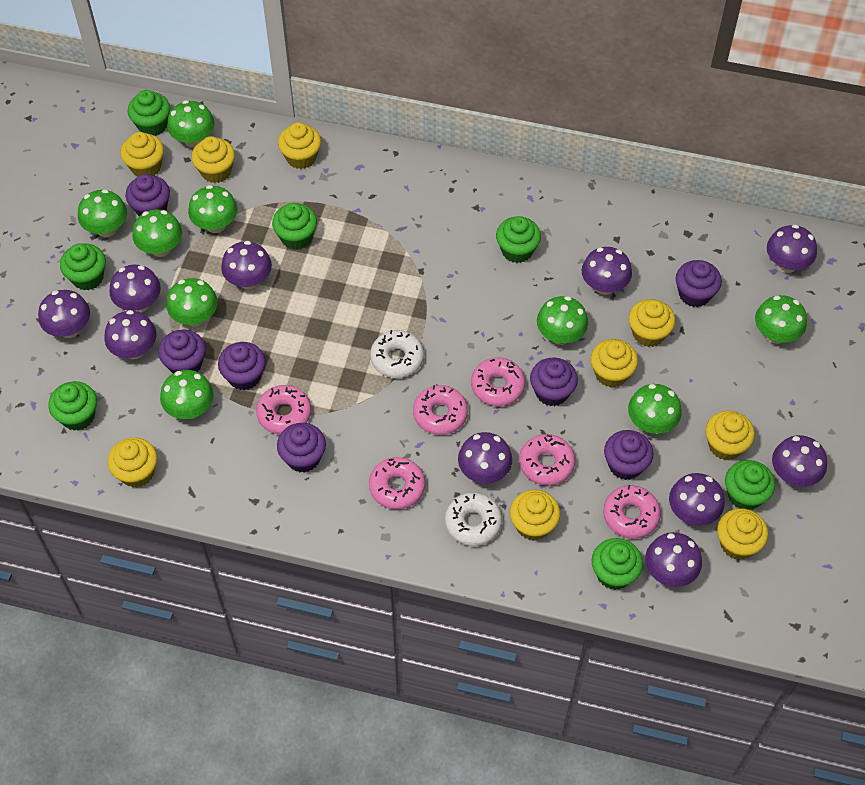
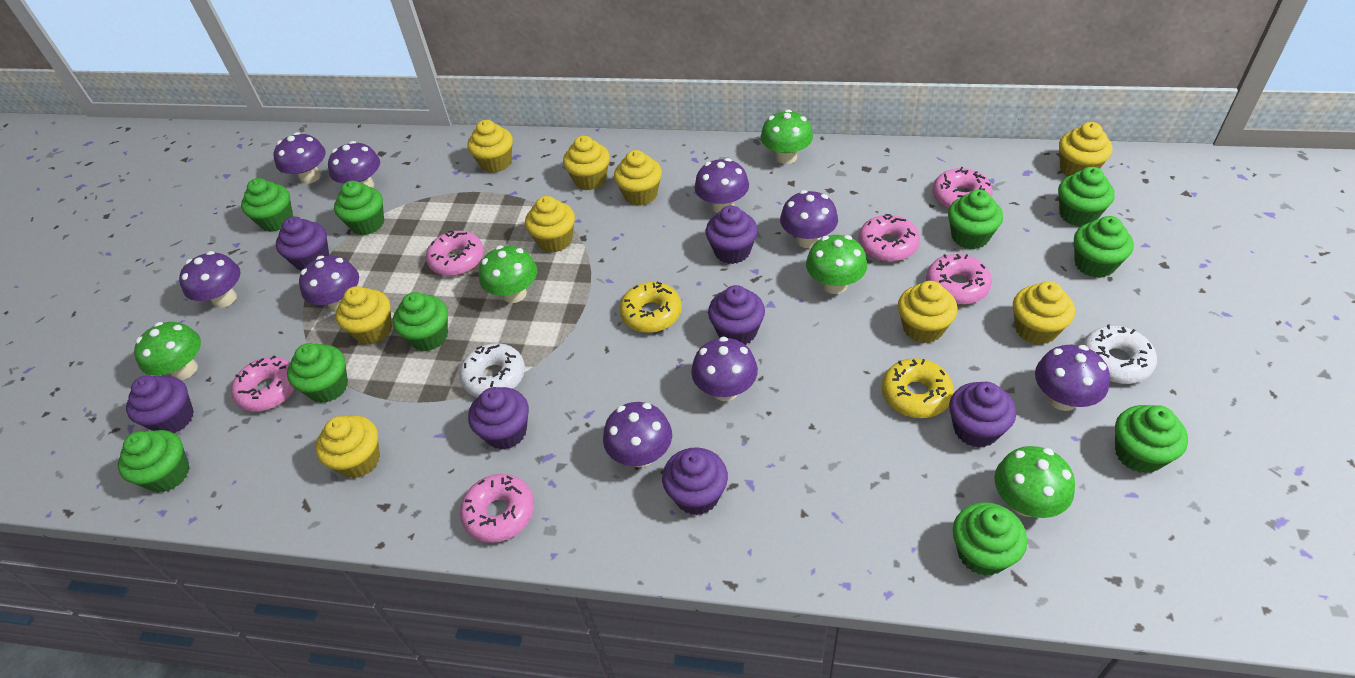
green cupcake: 7 -> 10
green mushroom: 9 -> 5
purple mushroom: 10 -> 9
yellow donut: 0 -> 2

